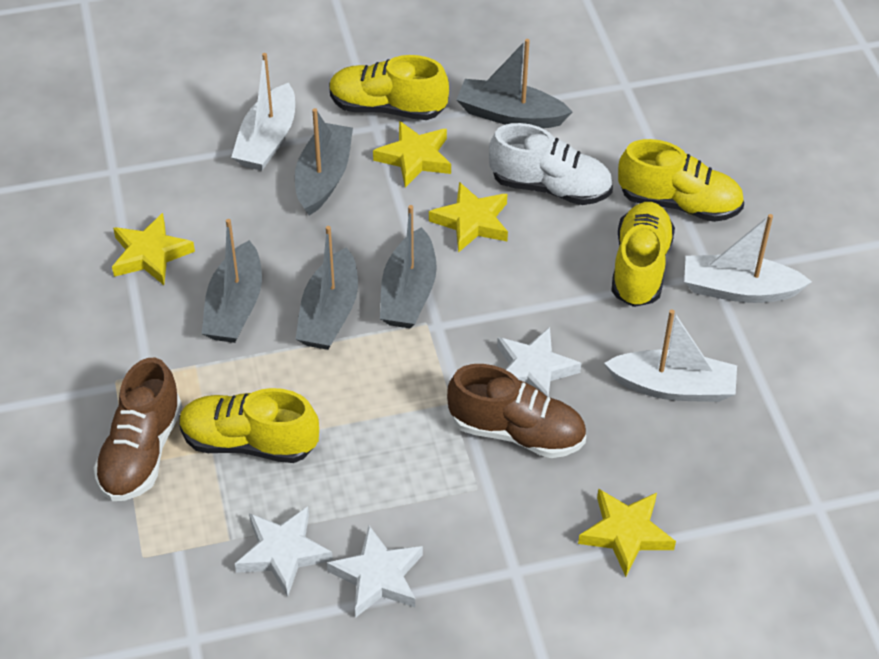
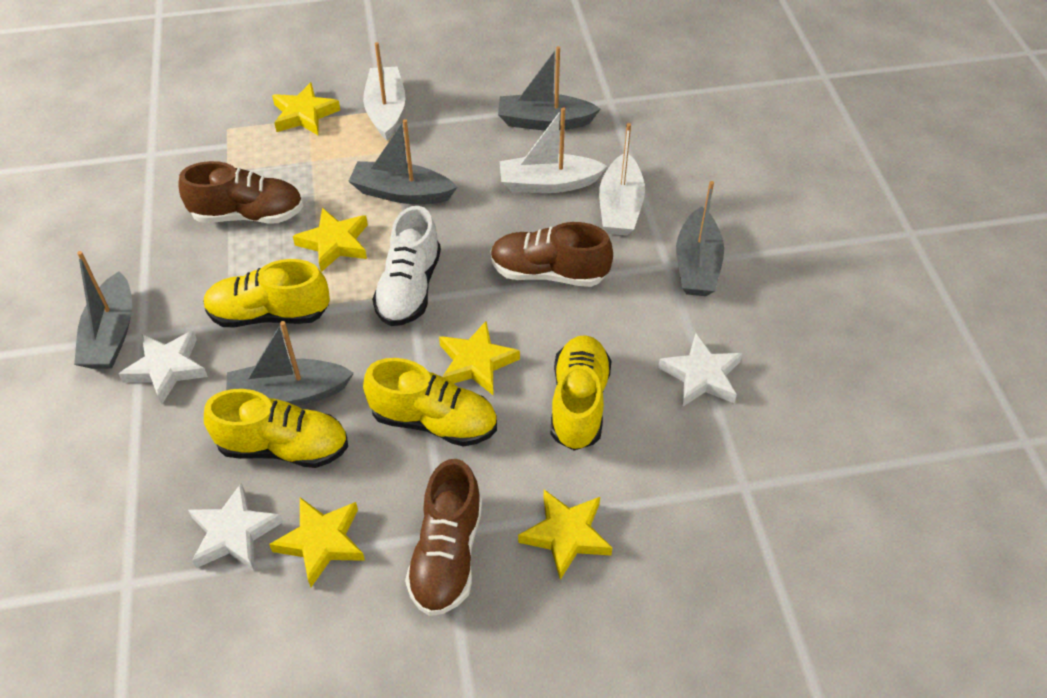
brown shoe: 2 -> 3
yellow star: 4 -> 5

